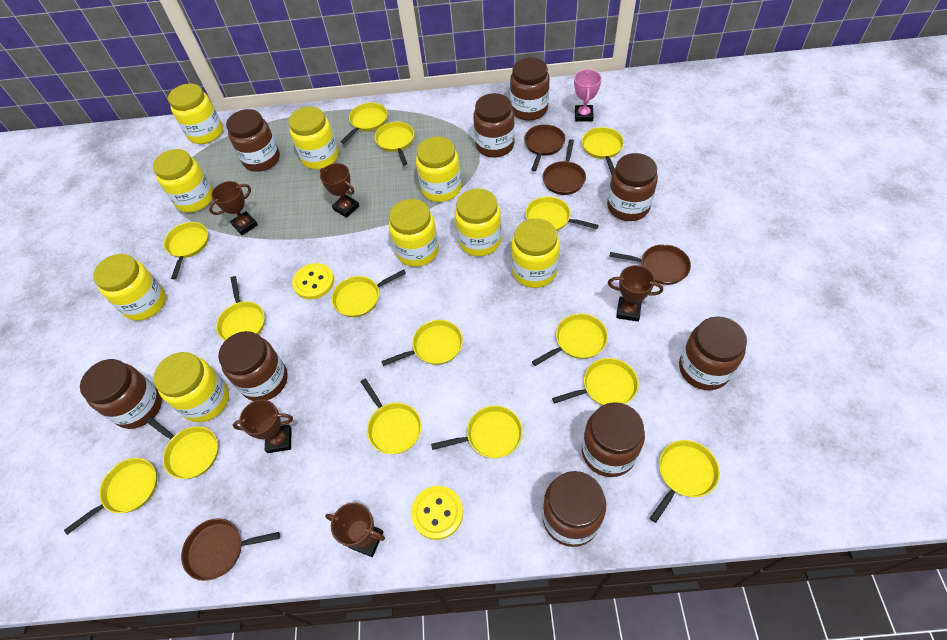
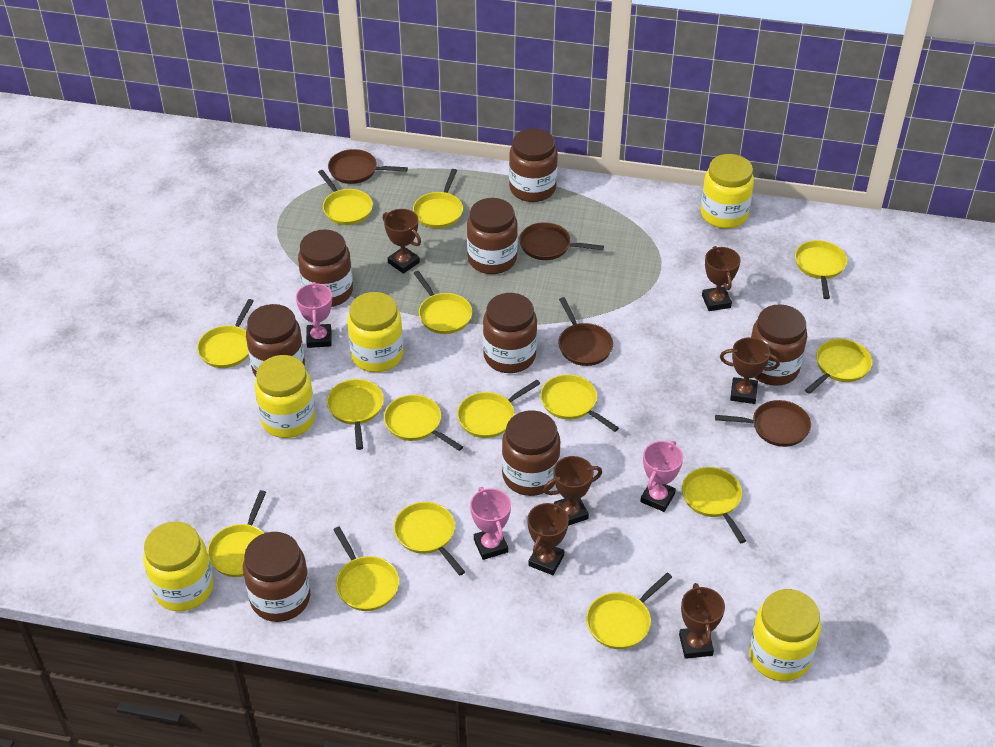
brown jar: 9 -> 8
brown trophy: 5 -> 6
pink trophy: 1 -> 3
yellow button: 2 -> 0
yellow jar: 9 -> 5

